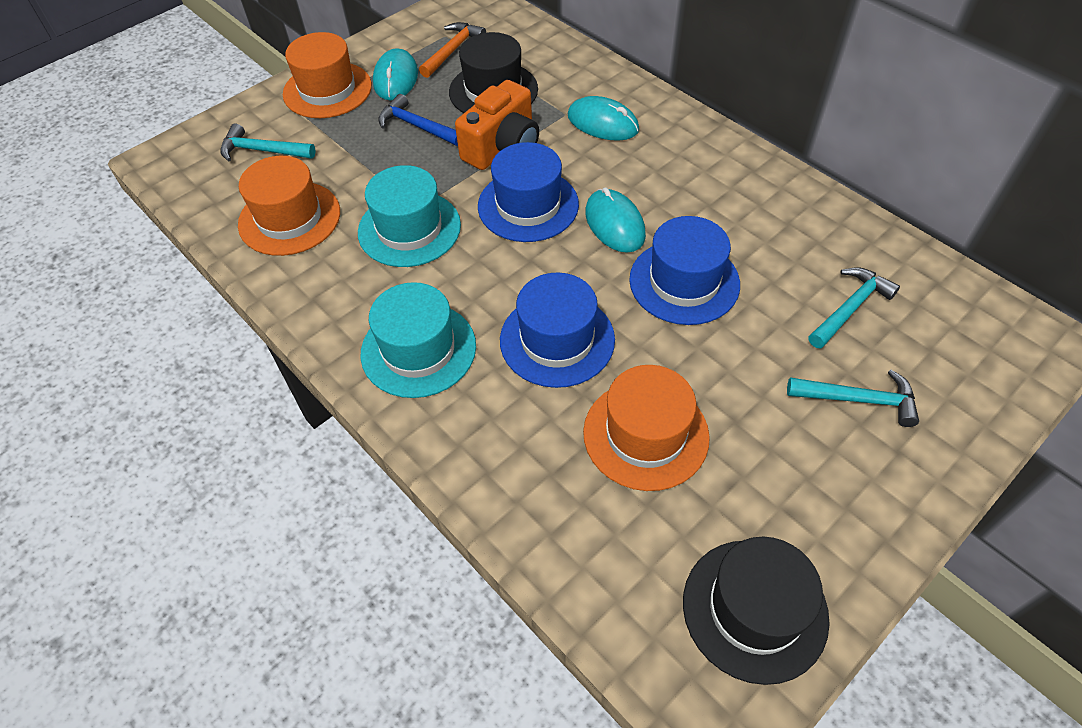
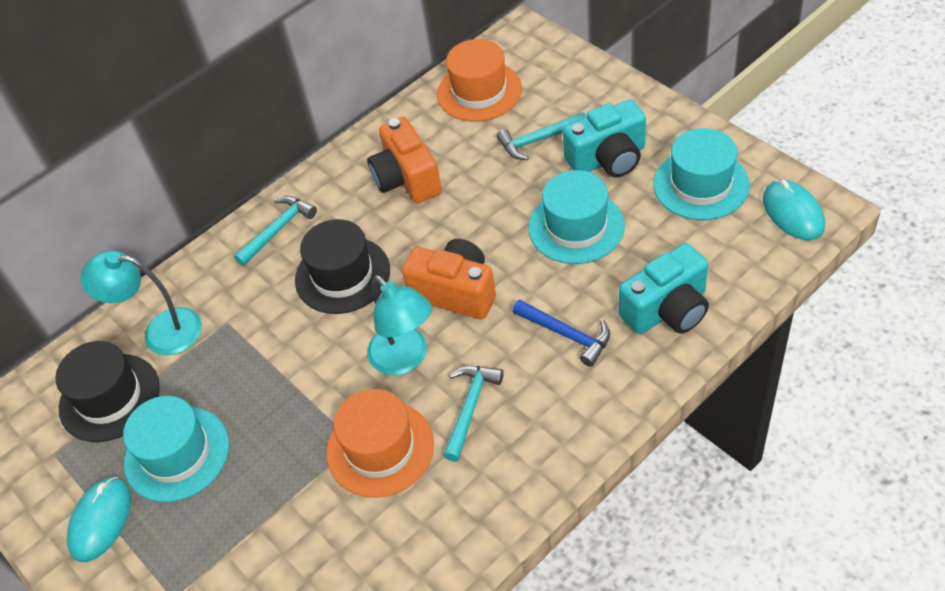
blue hat: 3 -> 0
orange camera: 1 -> 2
orange hammer: 1 -> 0
orange hat: 3 -> 2
turquoise camera: 0 -> 2
turquoise hat: 2 -> 3
turquoise lamp: 0 -> 2
turquoise mouse: 3 -> 2

